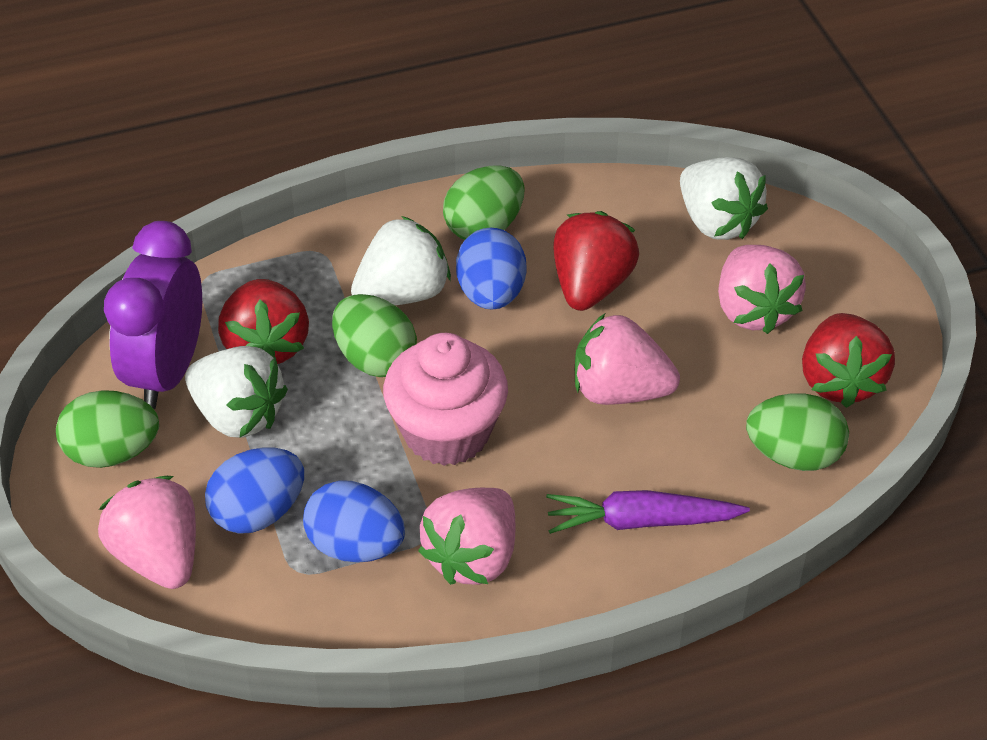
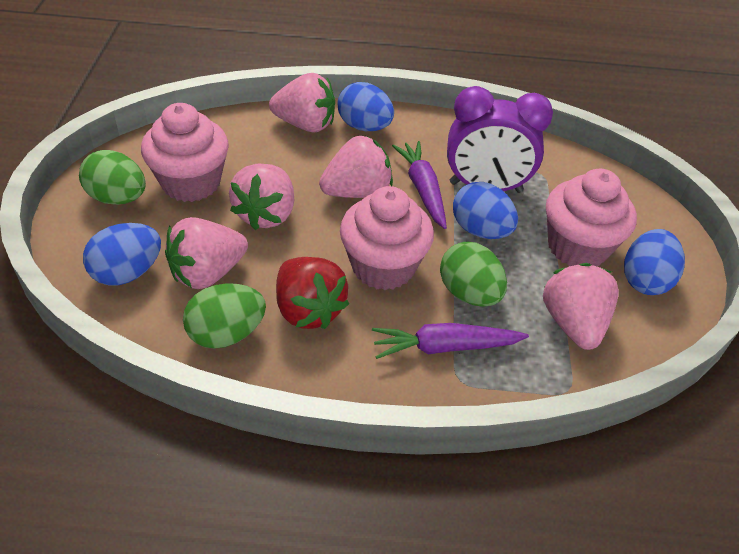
blue egg: 3 -> 4
green egg: 4 -> 3
pink cupcake: 1 -> 3
pink strawberry: 4 -> 5
purple carrot: 1 -> 2
red strawberry: 3 -> 1
white strawberry: 3 -> 0

